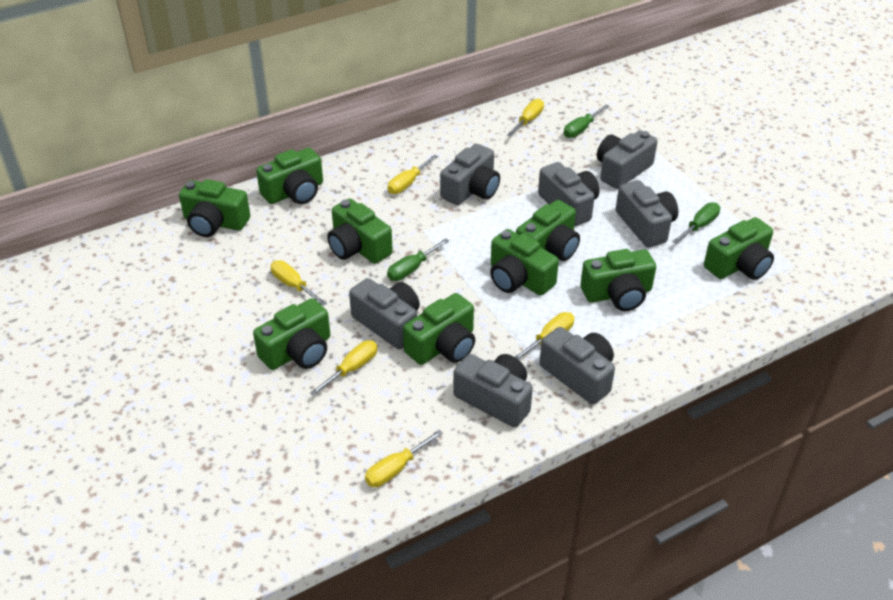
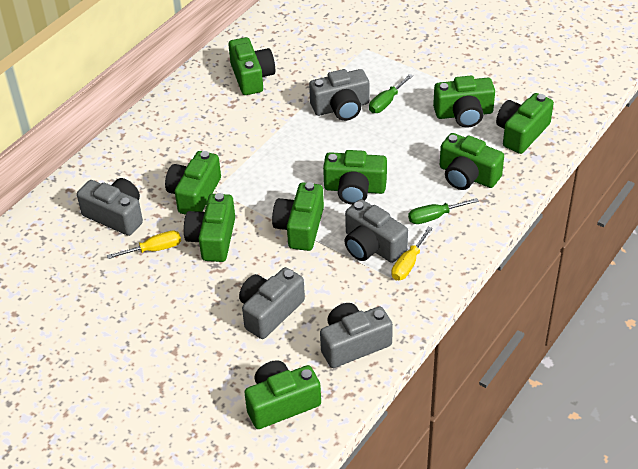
green screwdriver: 3 -> 2
grey camera: 7 -> 5
yellow screwdriver: 6 -> 2

